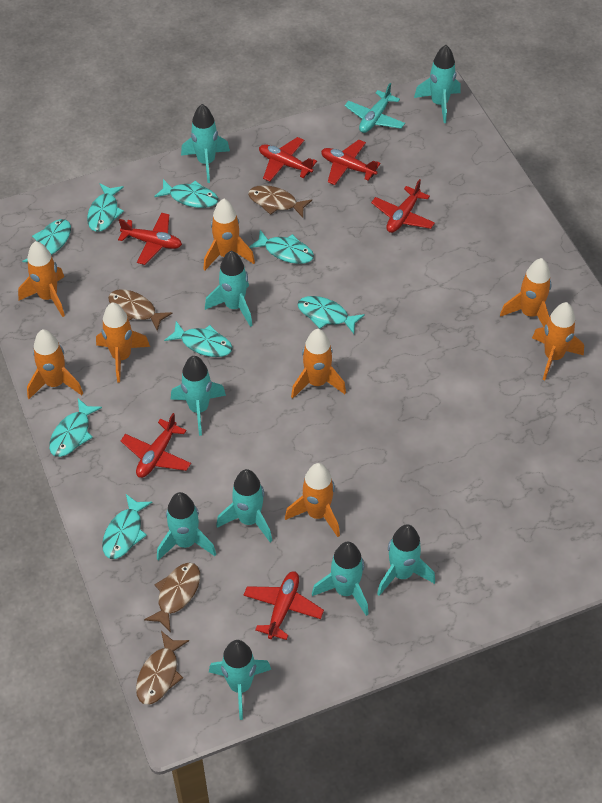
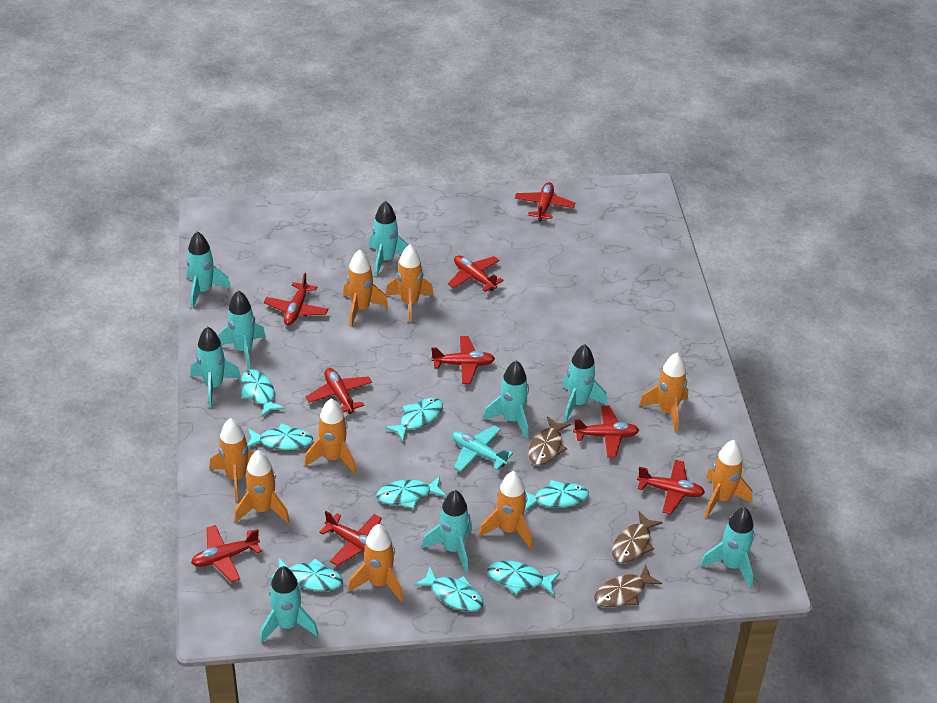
brown fish: 4 -> 3
orange rocket: 8 -> 9
red plane: 6 -> 9

